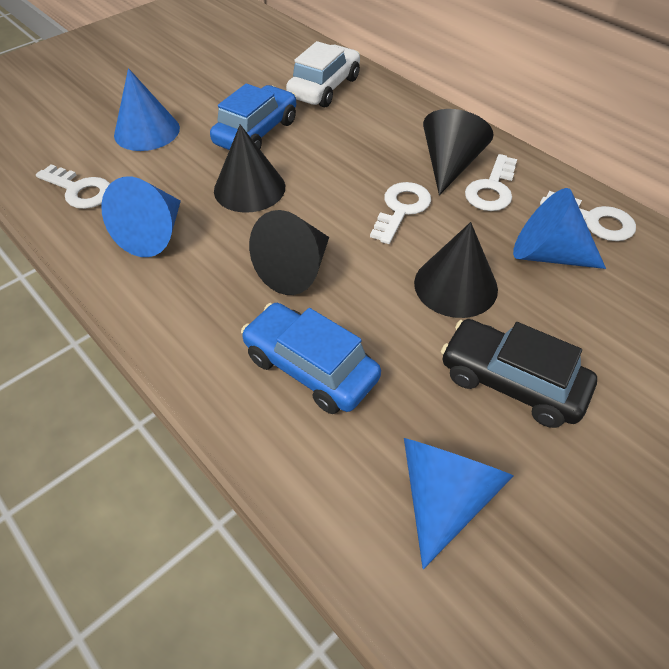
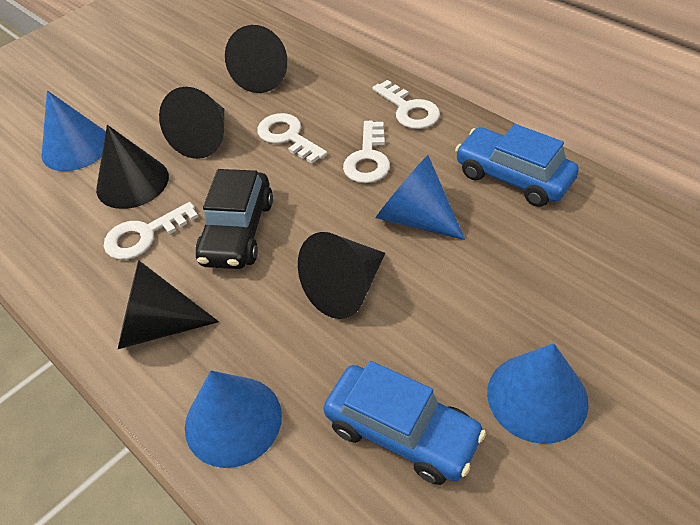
black cone: 4 -> 5
white car: 1 -> 0

